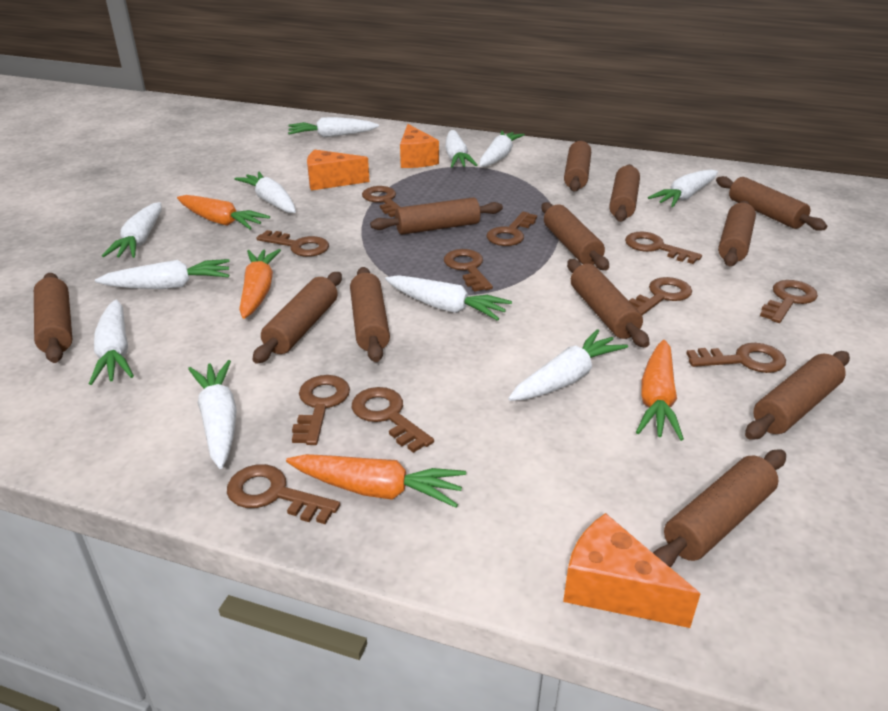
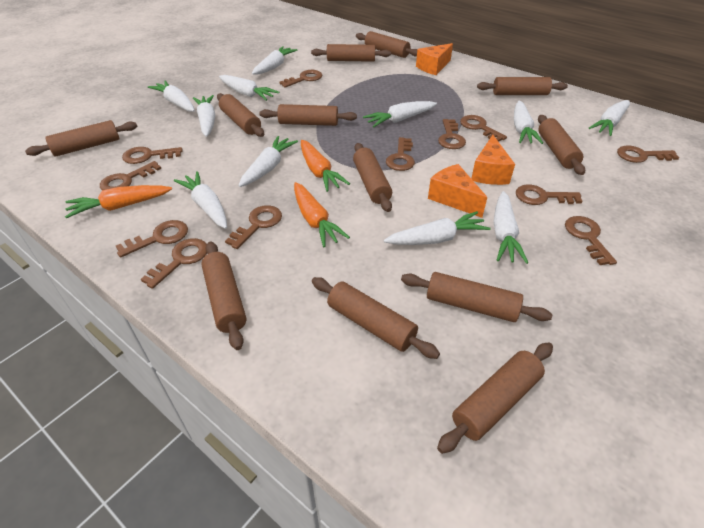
brown key: 11 -> 12
orange carrot: 4 -> 3

